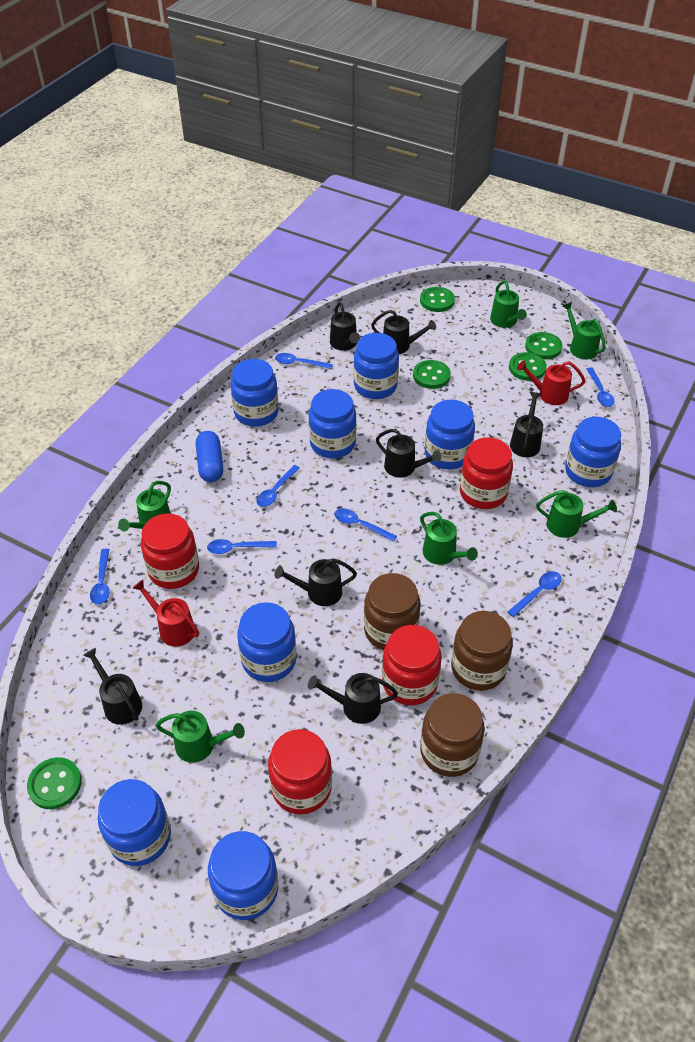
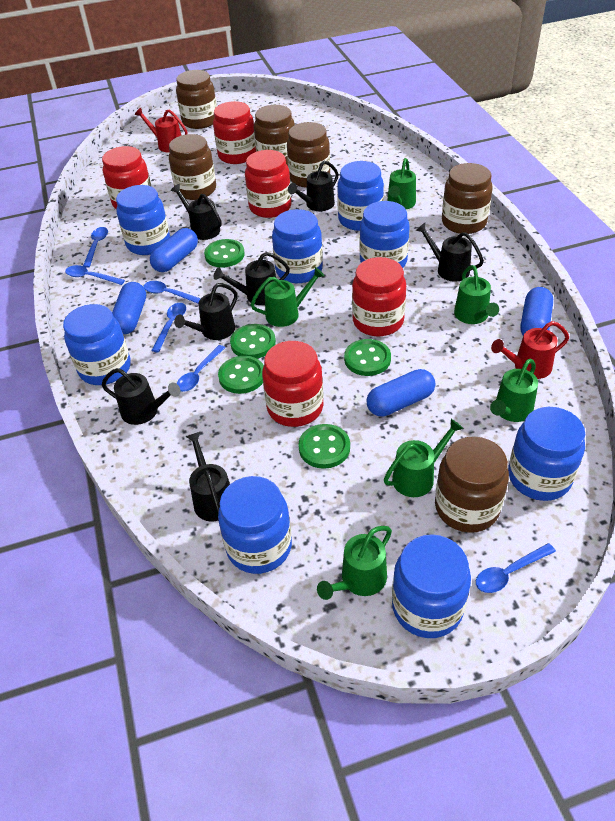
blue capsule: 1 -> 4
blue spoon: 7 -> 6
brown jar: 3 -> 6
red jar: 4 -> 5

